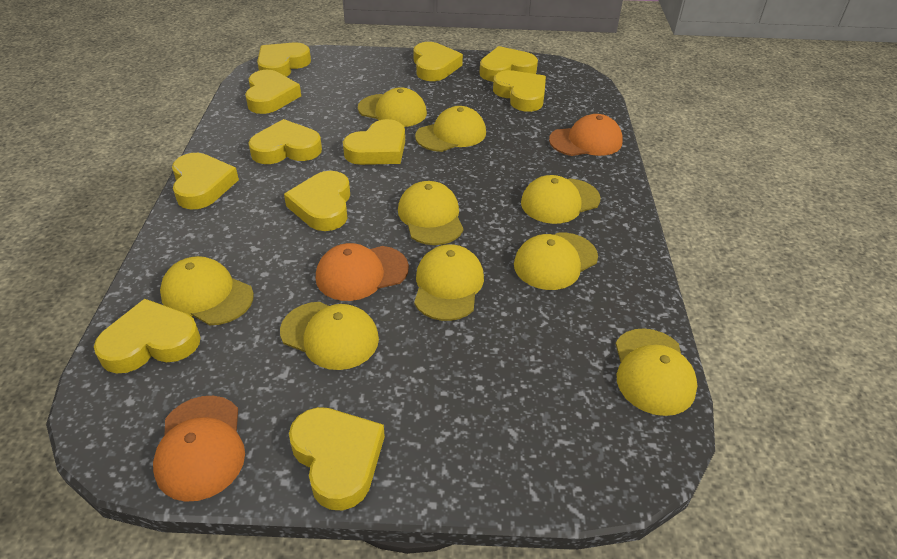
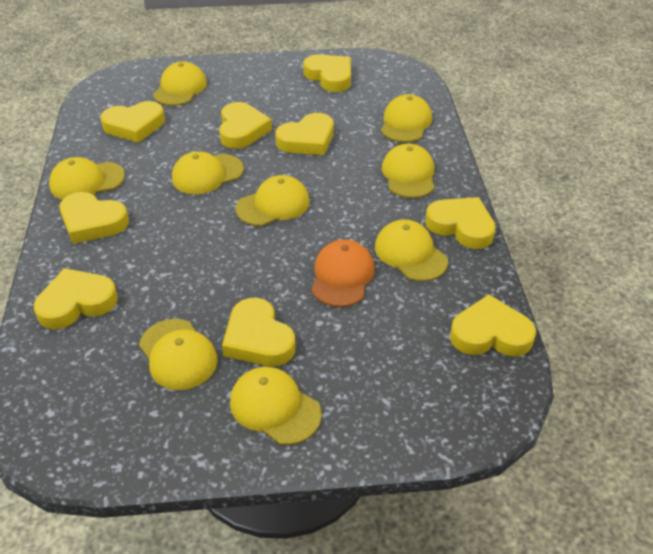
orange cap: 3 -> 1
yellow heart: 11 -> 9

